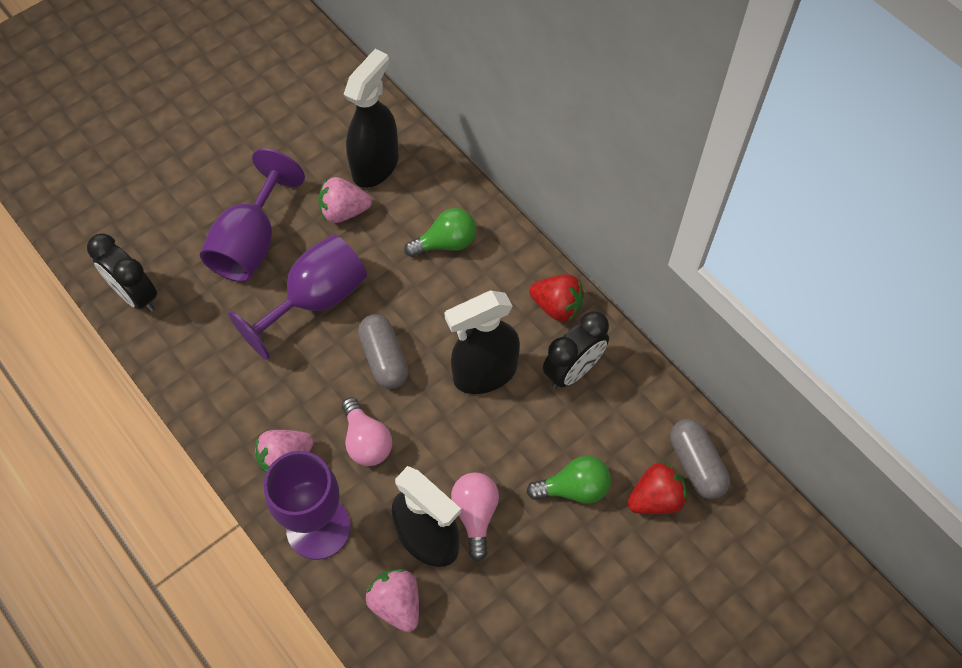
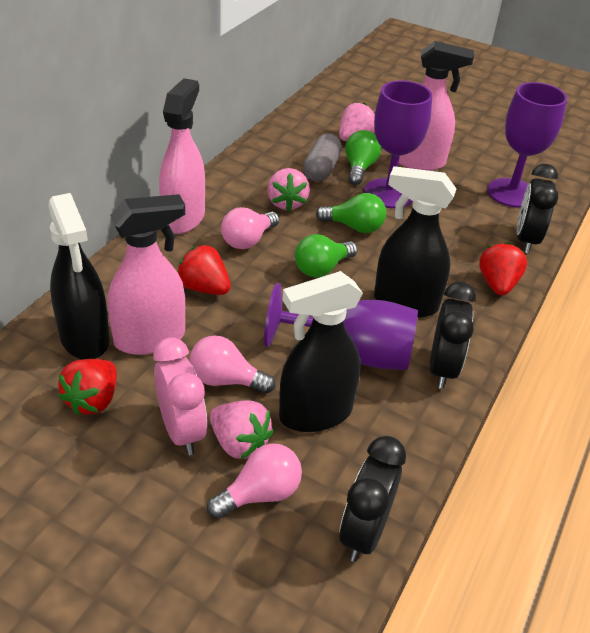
black clock: 2 -> 3
green light bulb: 2 -> 3
grey capsule: 2 -> 1
pink clock: 0 -> 1
pink light bulb: 2 -> 3
pink spray bottle: 0 -> 3
red strawberry: 2 -> 3

